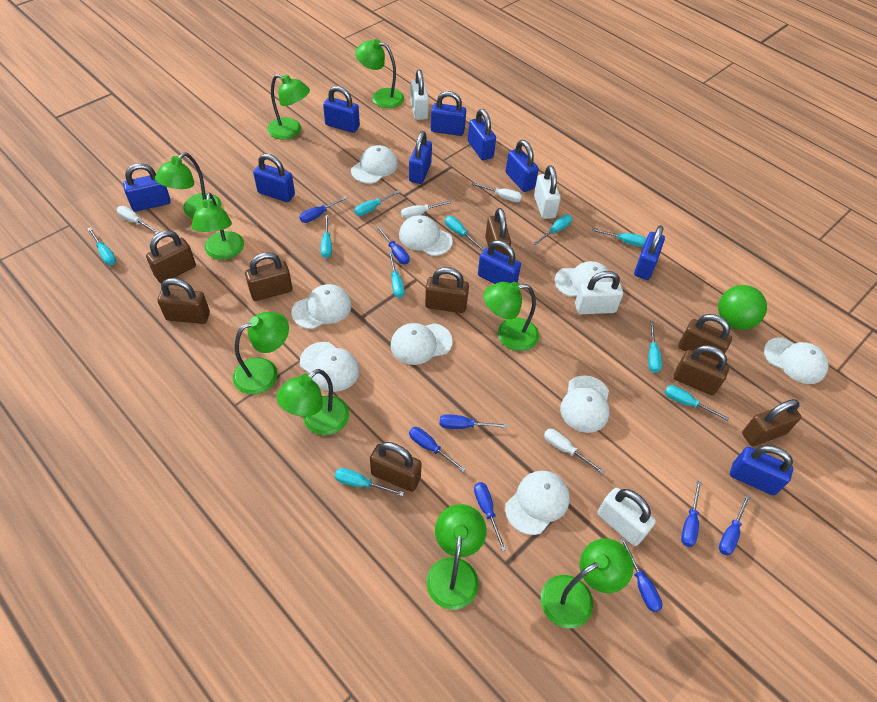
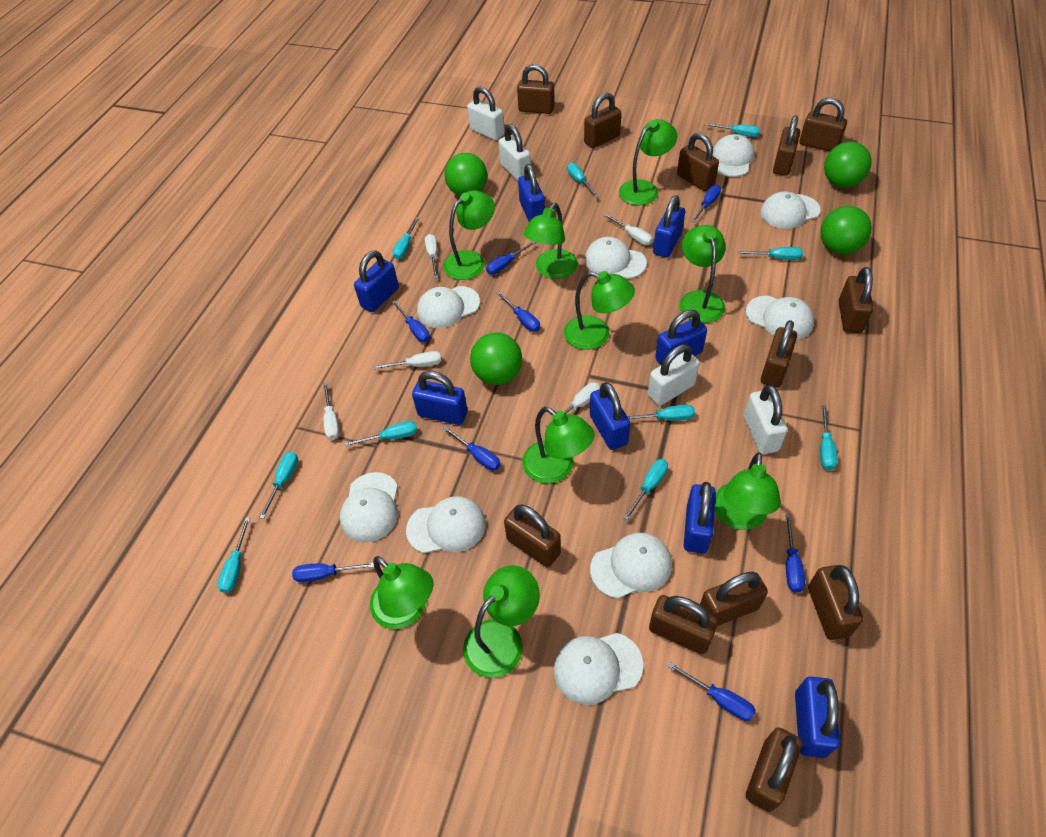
blue padlock: 10 -> 8
brown padlock: 9 -> 12
green ball: 1 -> 4
white screwdriver: 4 -> 5

